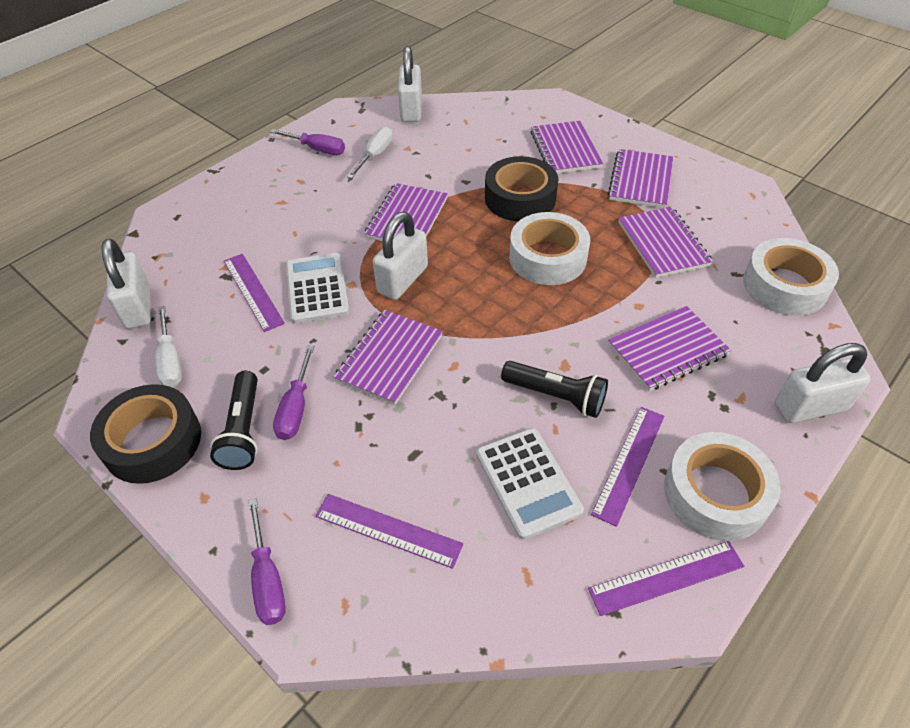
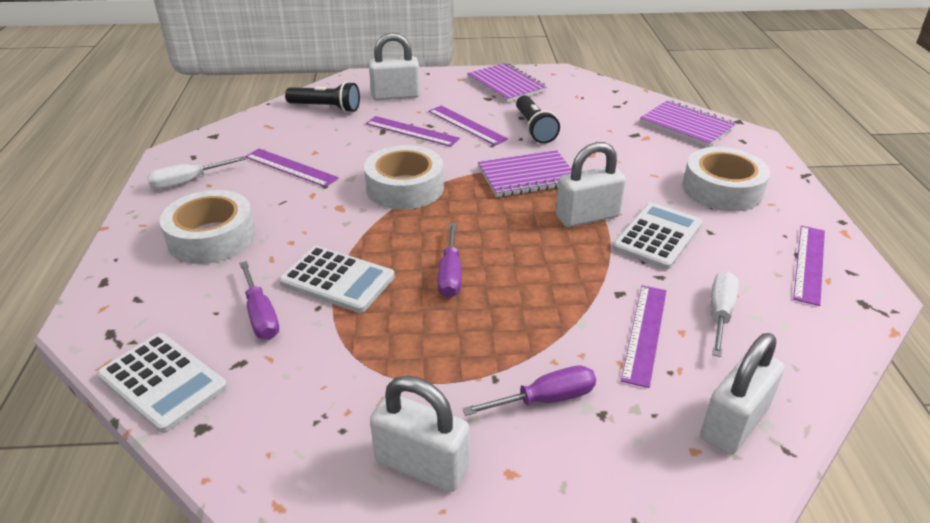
black tape: 2 -> 0
purple notebook: 6 -> 3
purple ruler: 4 -> 5
white calculator: 2 -> 3

